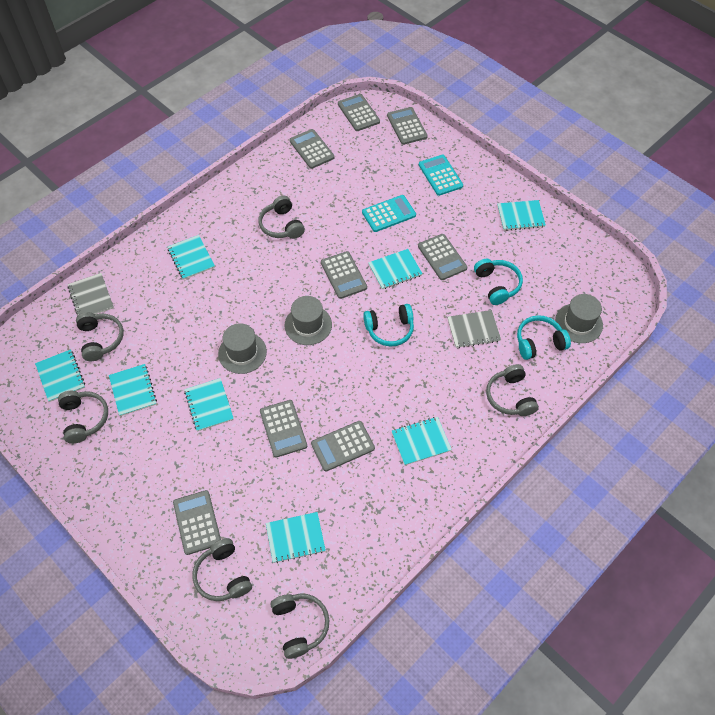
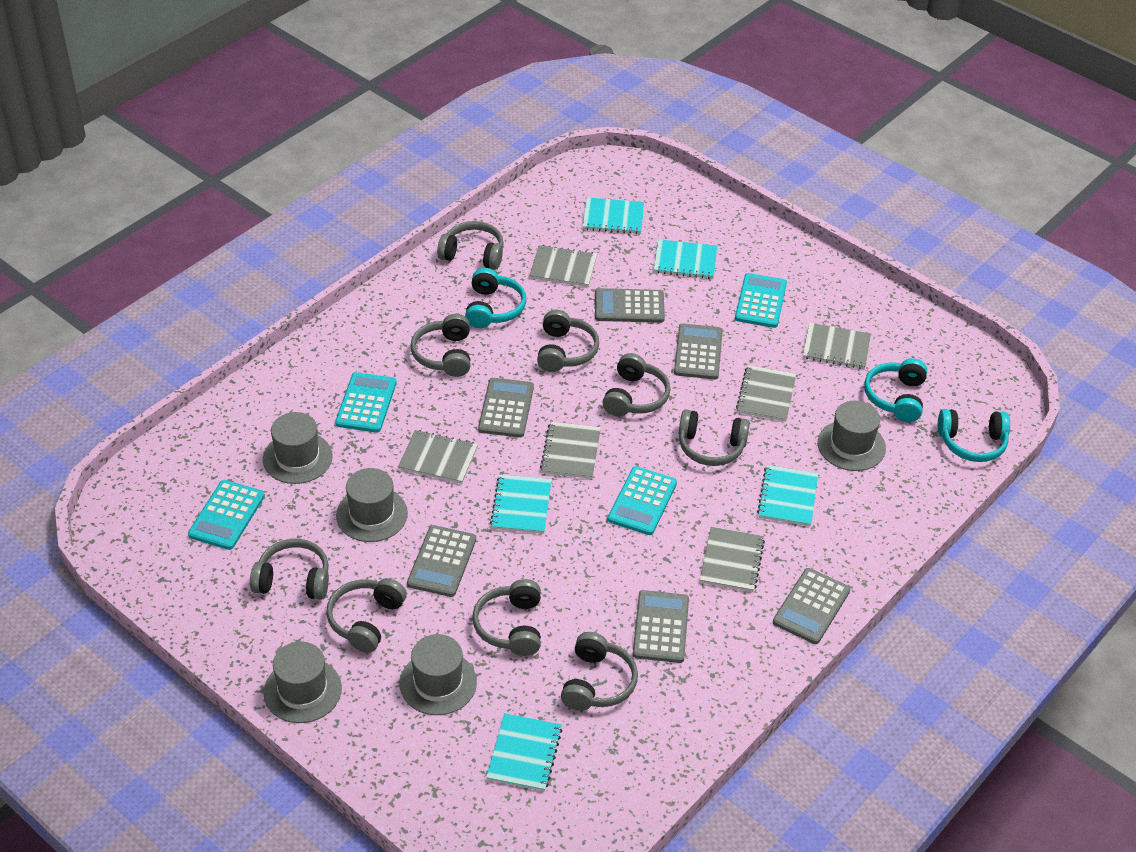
grey calculator: 8 -> 6
grey hat: 3 -> 5
grey headphones: 6 -> 9
grey notebook: 2 -> 6
turquoise calculator: 2 -> 4
turquoise notebook: 8 -> 5

